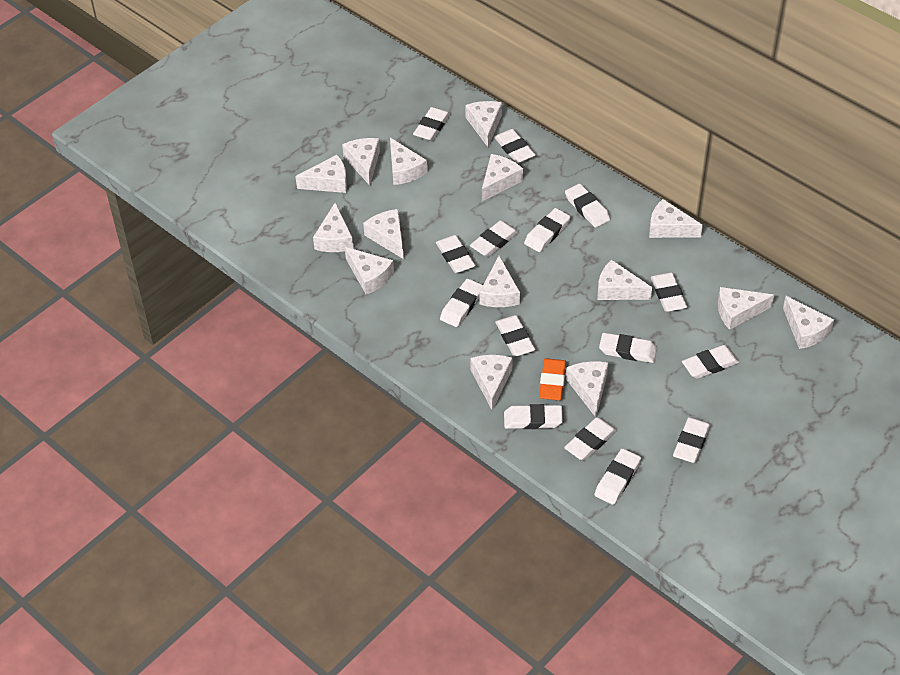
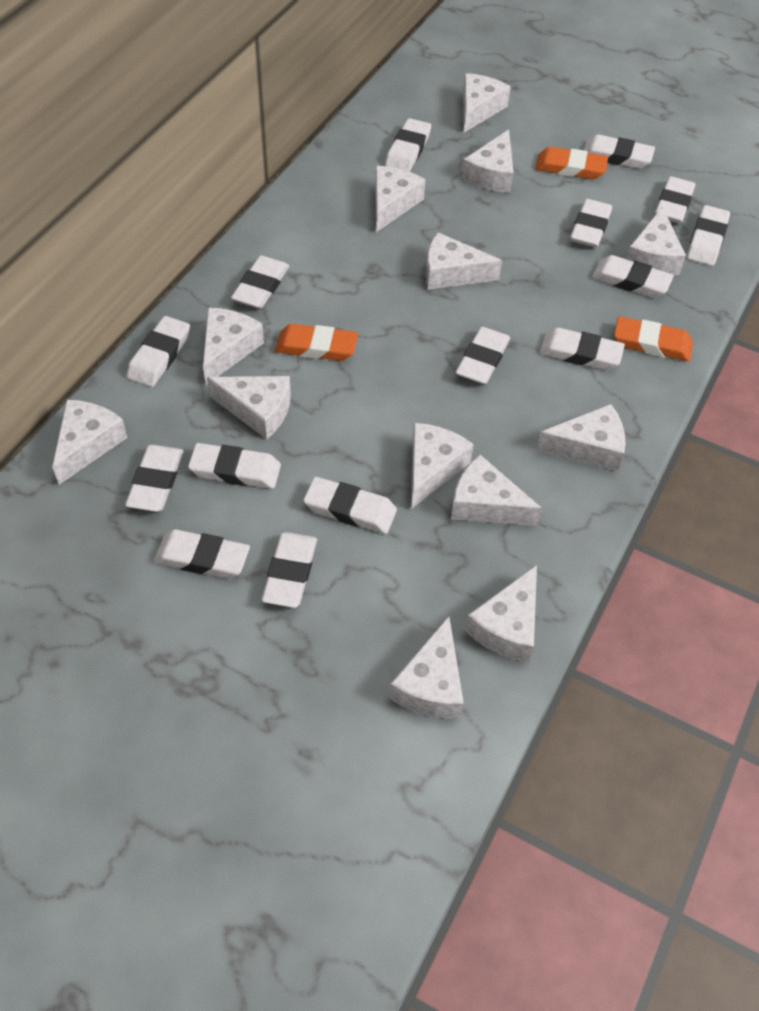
orange eraser: 1 -> 3
white cheese: 15 -> 13

